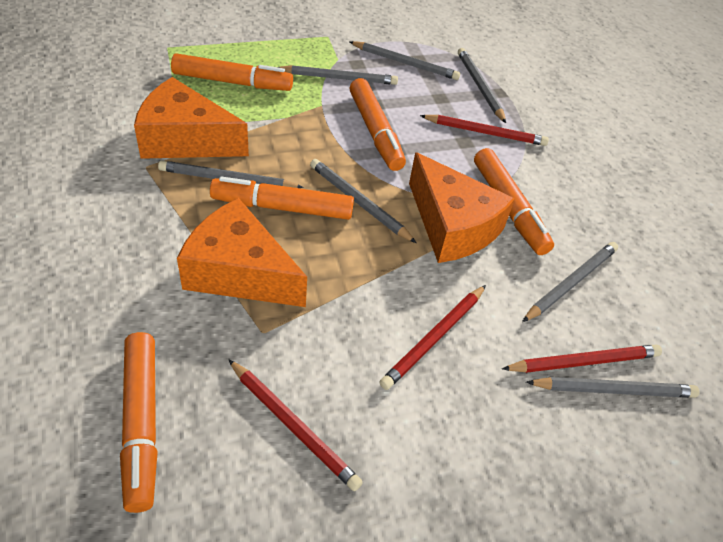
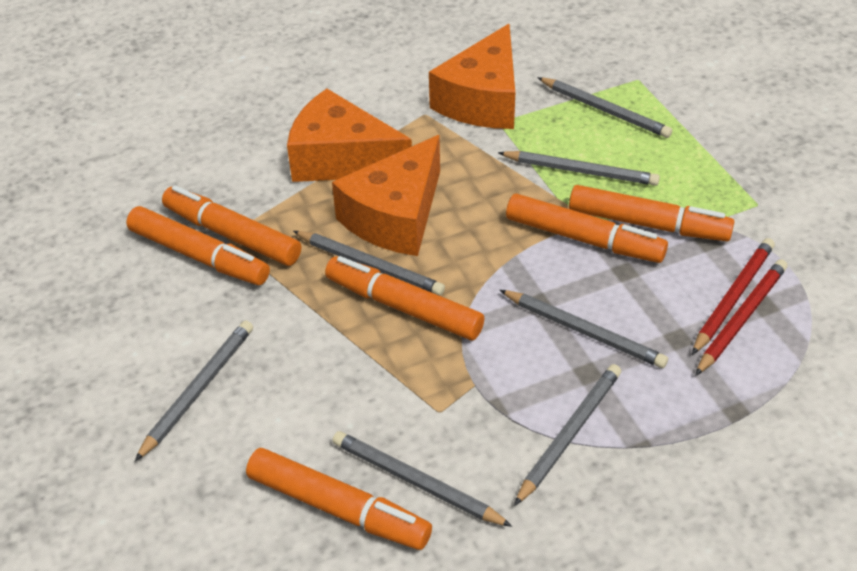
orange marker: 5 -> 6
red pencil: 4 -> 2

